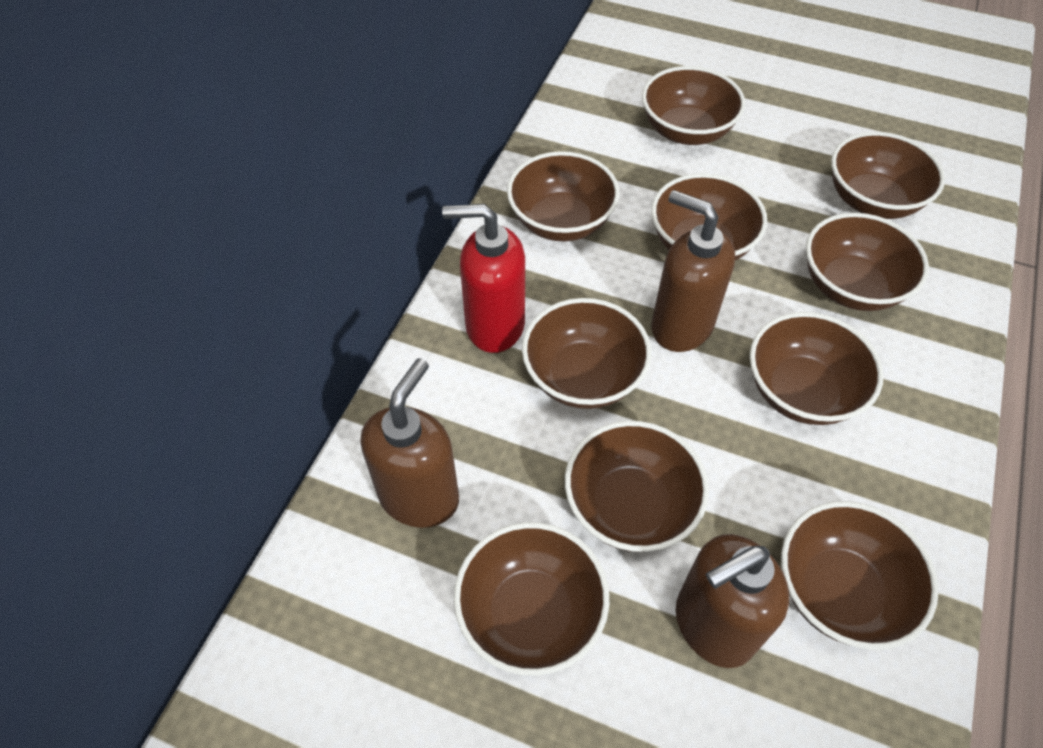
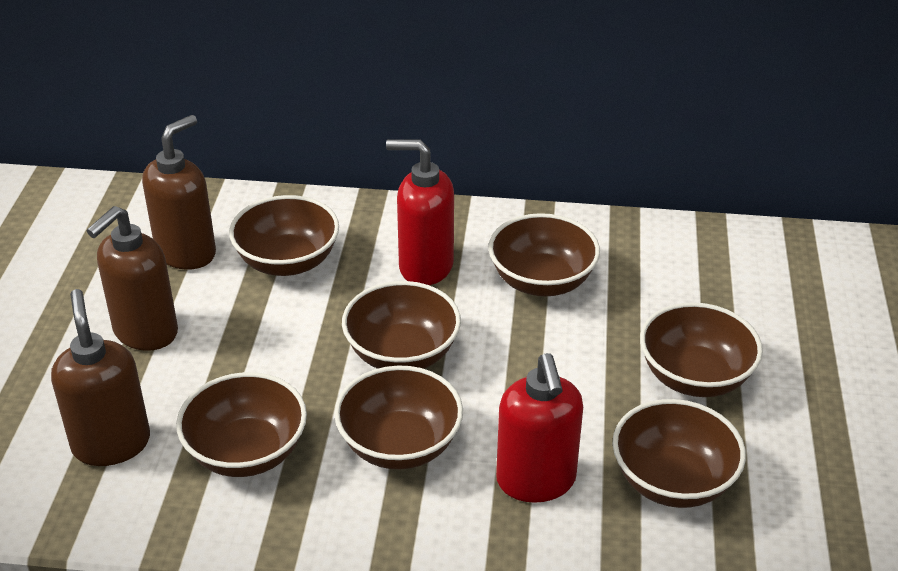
brown bowl: 10 -> 7
red soap dispenser: 1 -> 2

